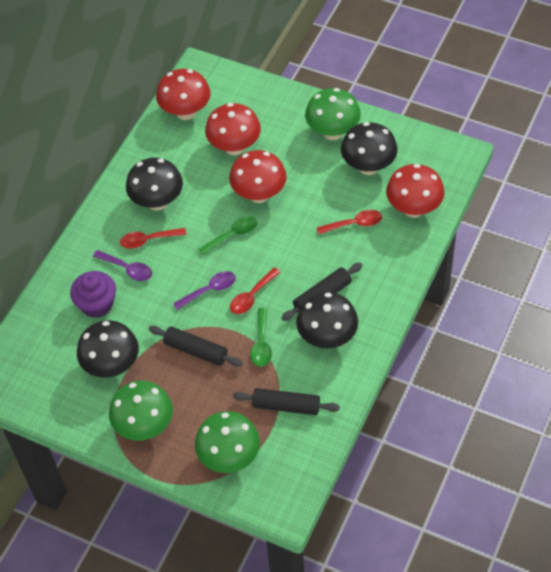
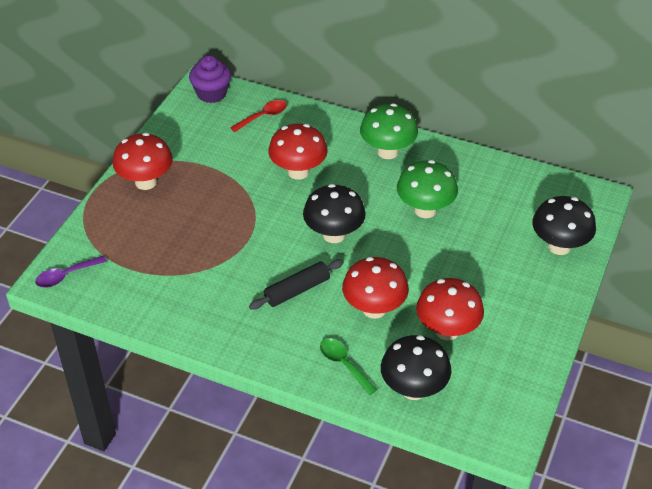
black mushroom: 4 -> 3
black rolling pin: 3 -> 1
green mushroom: 3 -> 2
green spoon: 2 -> 1
purple spoon: 2 -> 1
red spoon: 3 -> 1

